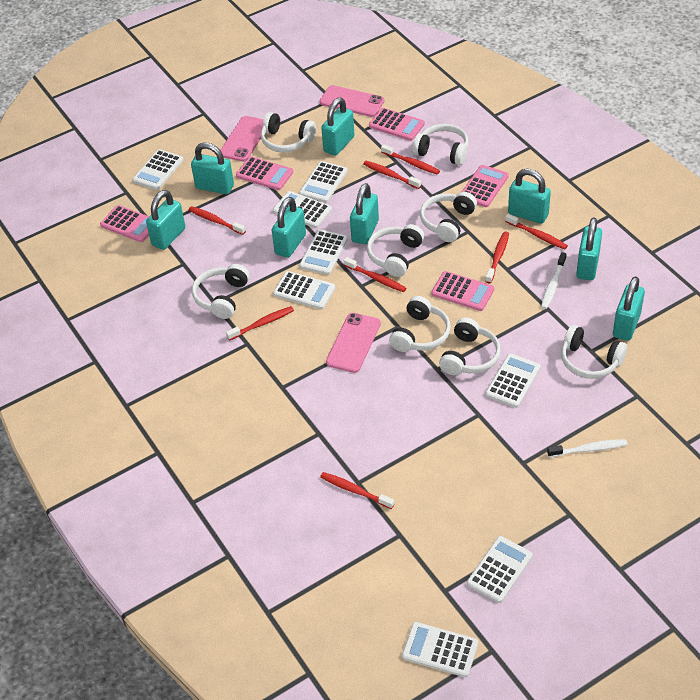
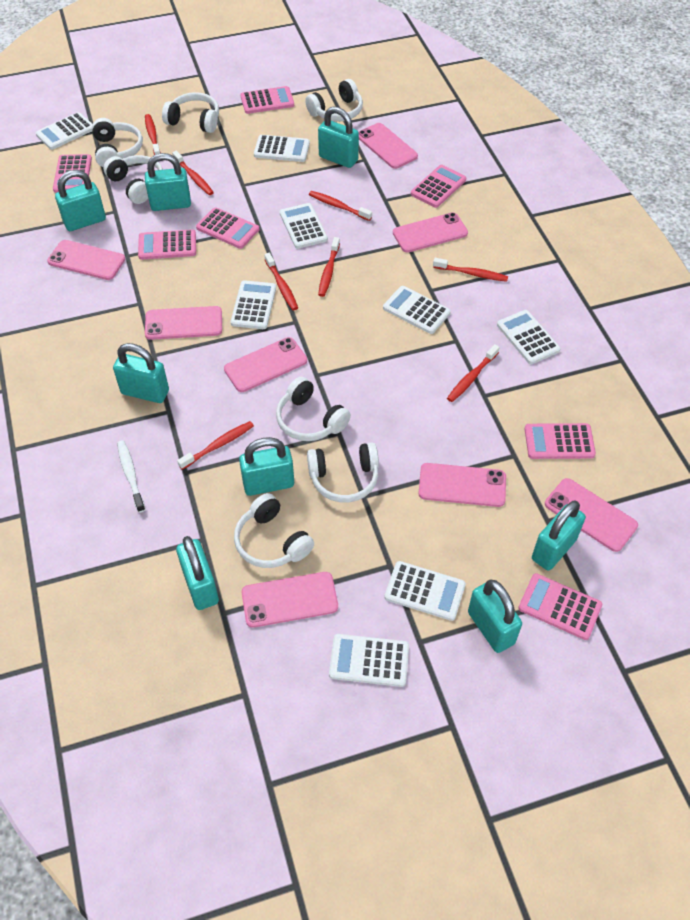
pink calculator: 5 -> 7
pink phone: 3 -> 8
white headphones: 8 -> 7
white toothbrush: 2 -> 1

